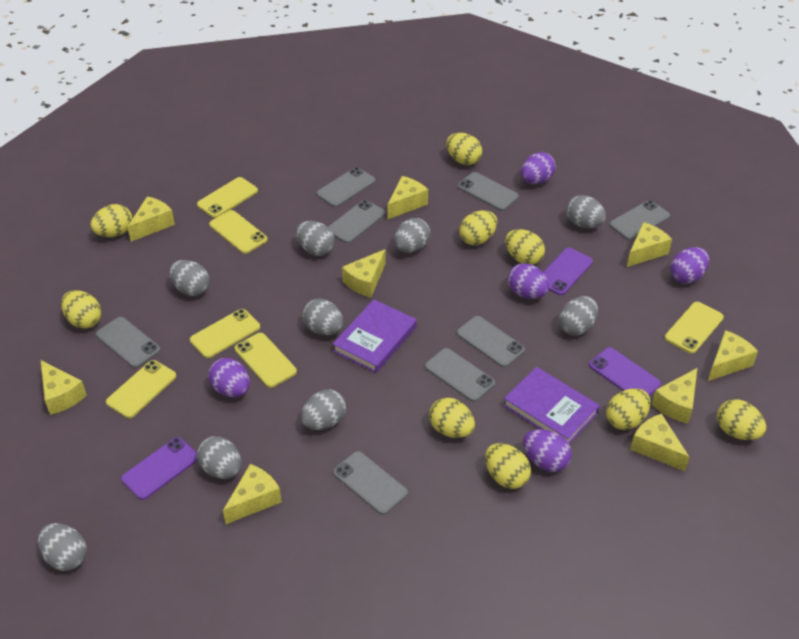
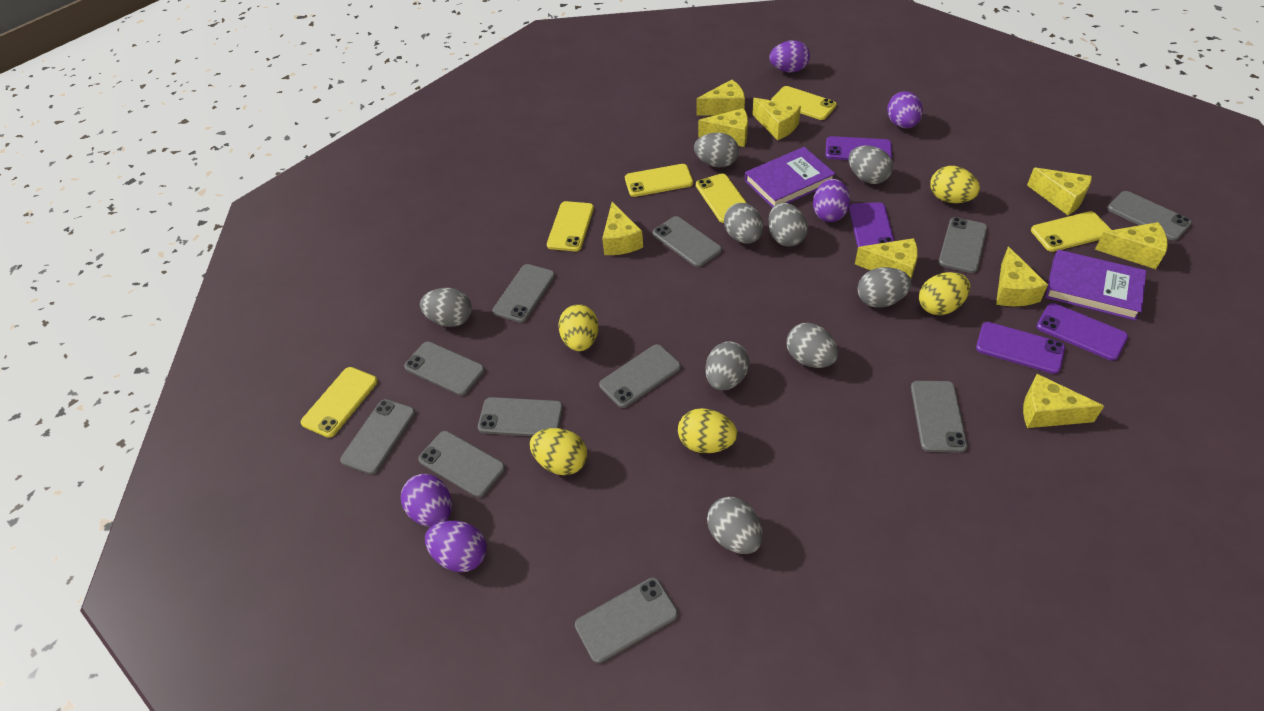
grey phone: 8 -> 11
purple phone: 3 -> 4
yellow egg: 9 -> 5

